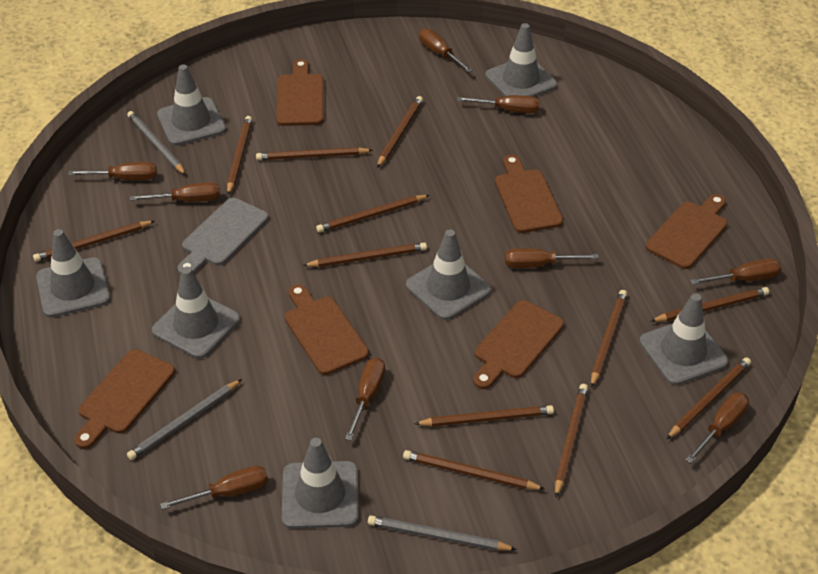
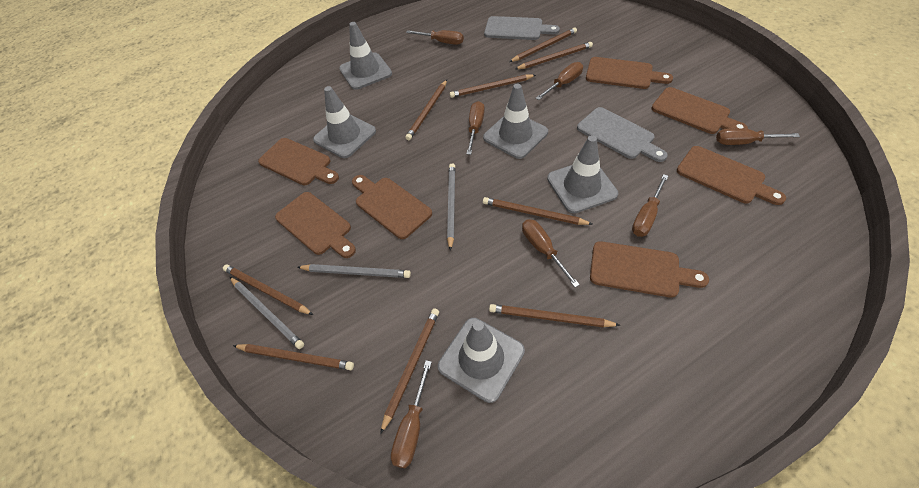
brown cutting board: 6 -> 7
brown pencil: 12 -> 9
brown screwdriver: 9 -> 7
grey cutting board: 1 -> 2
grey traffic cone: 7 -> 5

